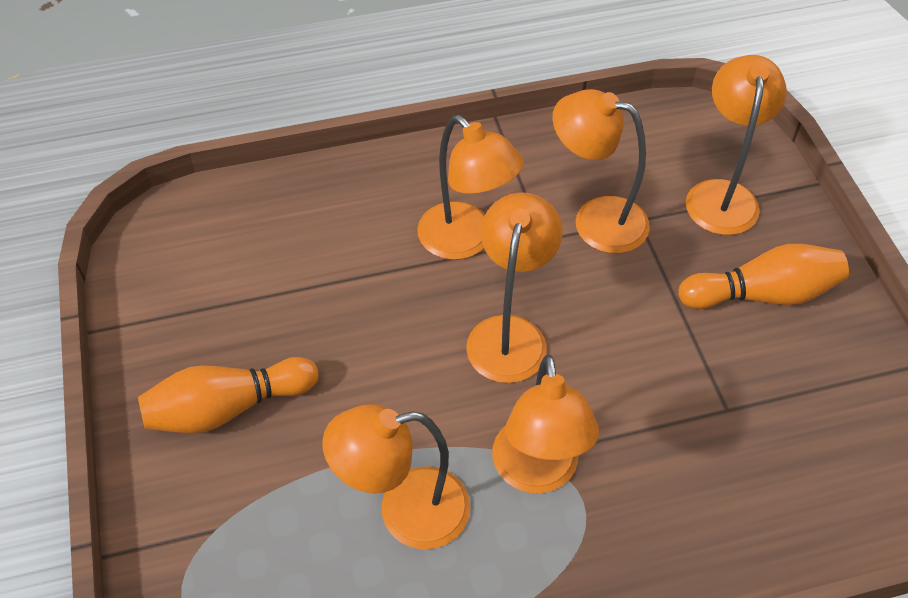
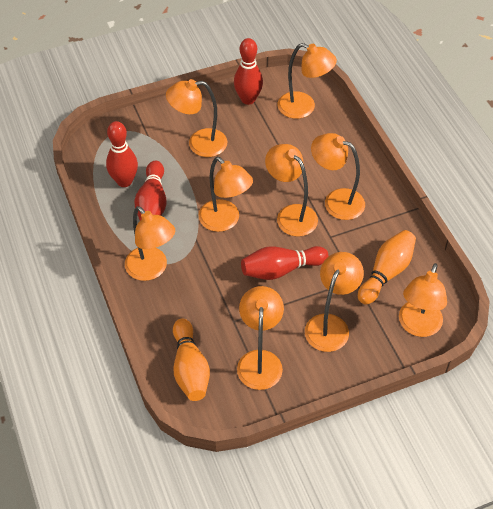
orange lamp: 6 -> 9
red bowling pin: 0 -> 4

